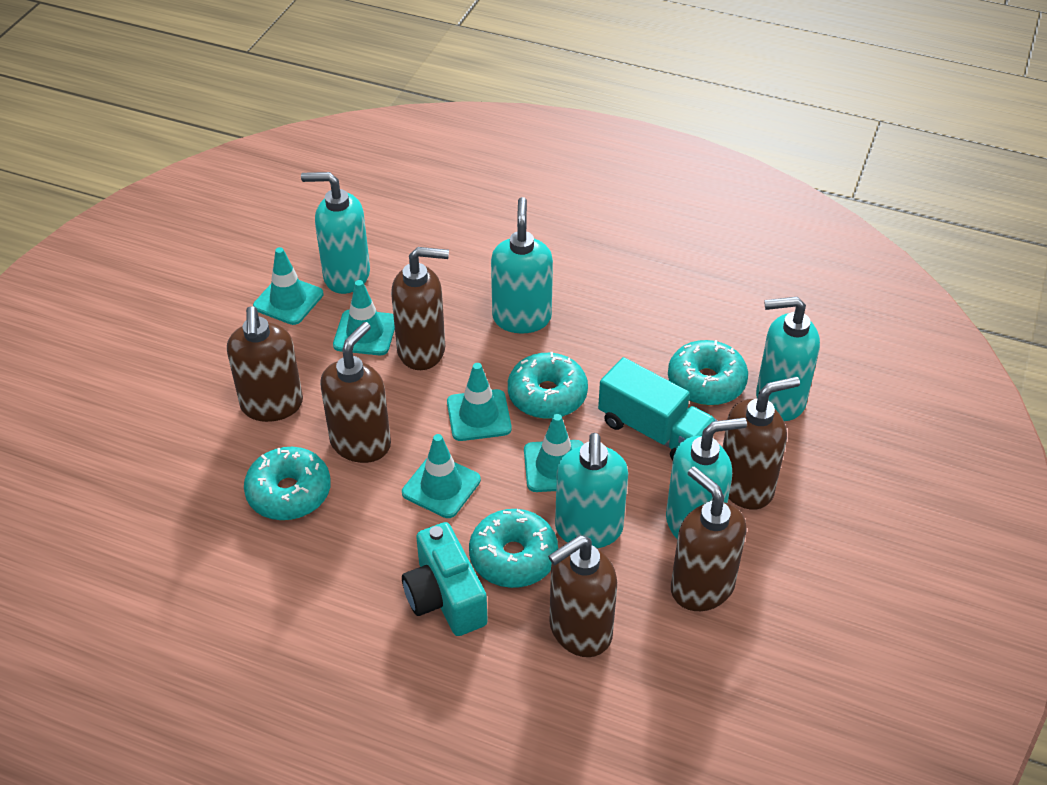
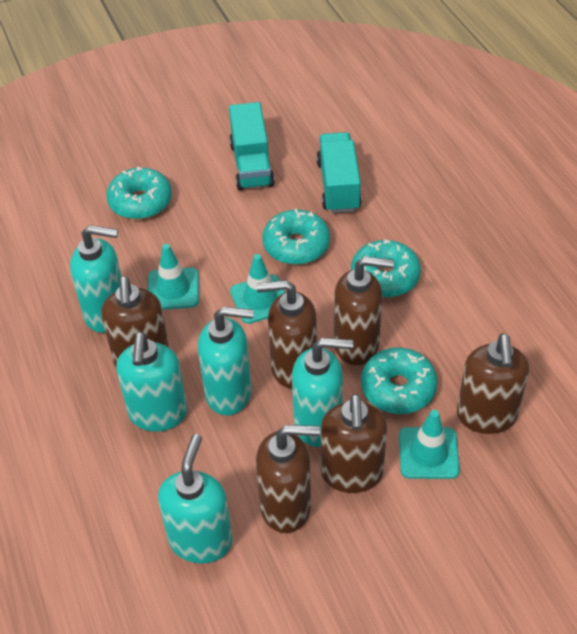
turquoise camera: 1 -> 0
turquoise traffic cone: 5 -> 3
turquoise truck: 1 -> 2

